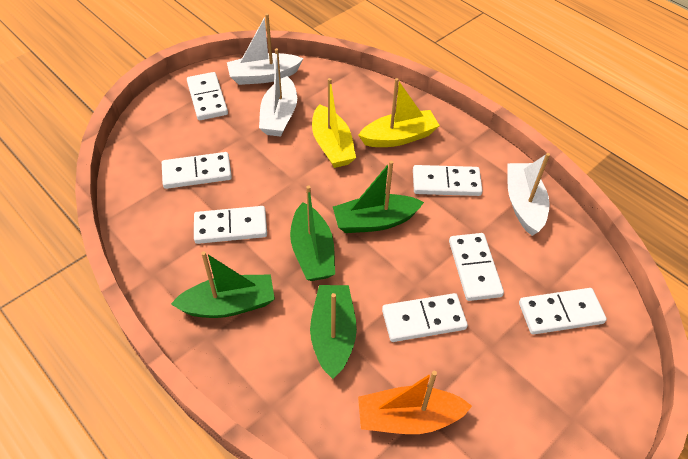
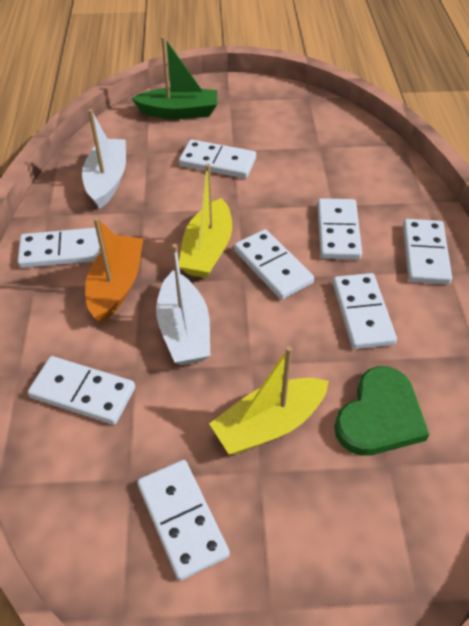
green boat: 4 -> 1
green heart: 0 -> 1
white boat: 3 -> 2
white domino: 7 -> 8

